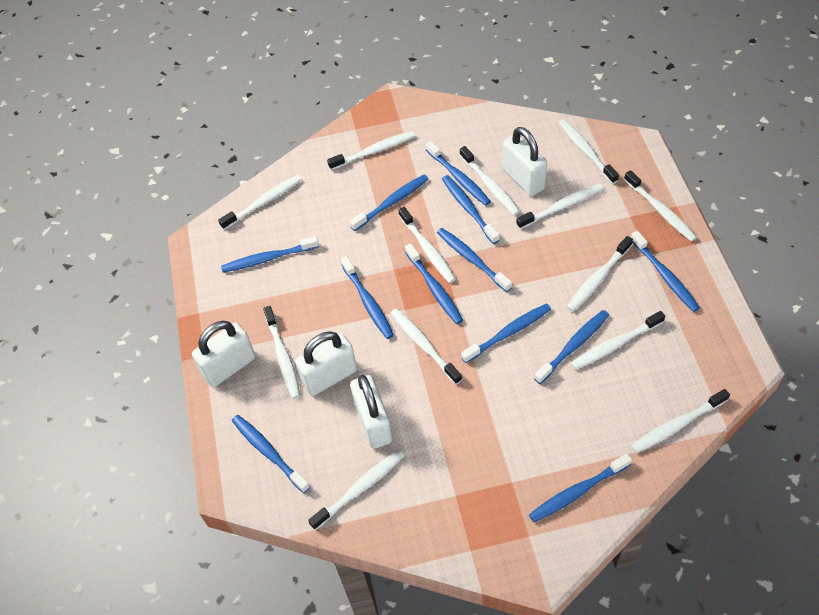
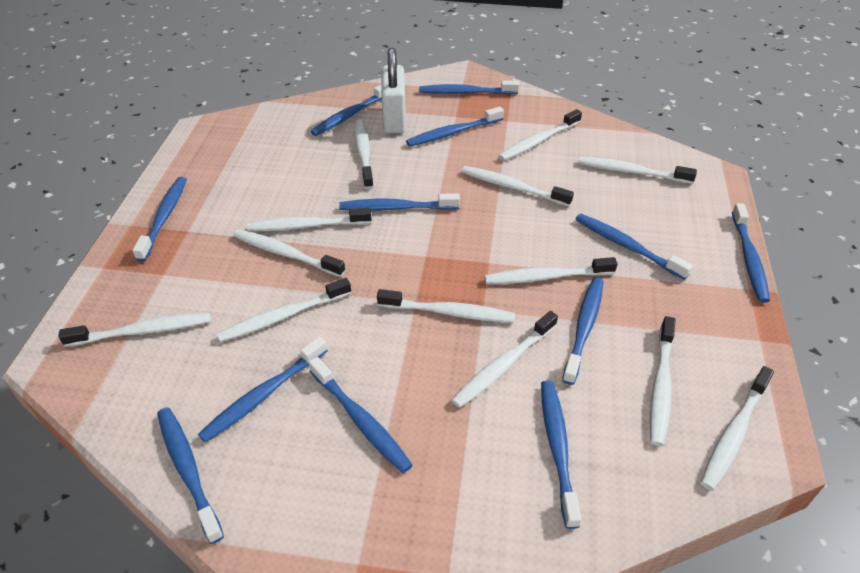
white padlock: 4 -> 1

